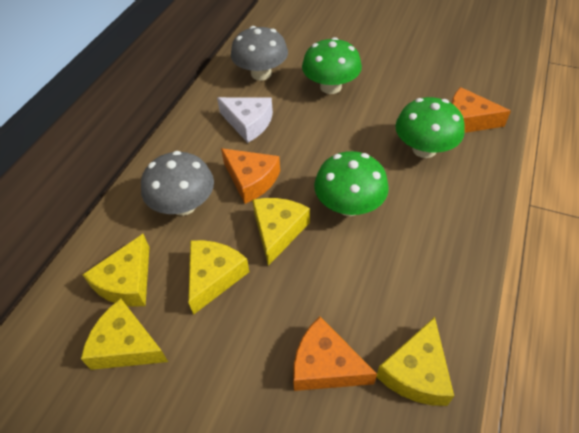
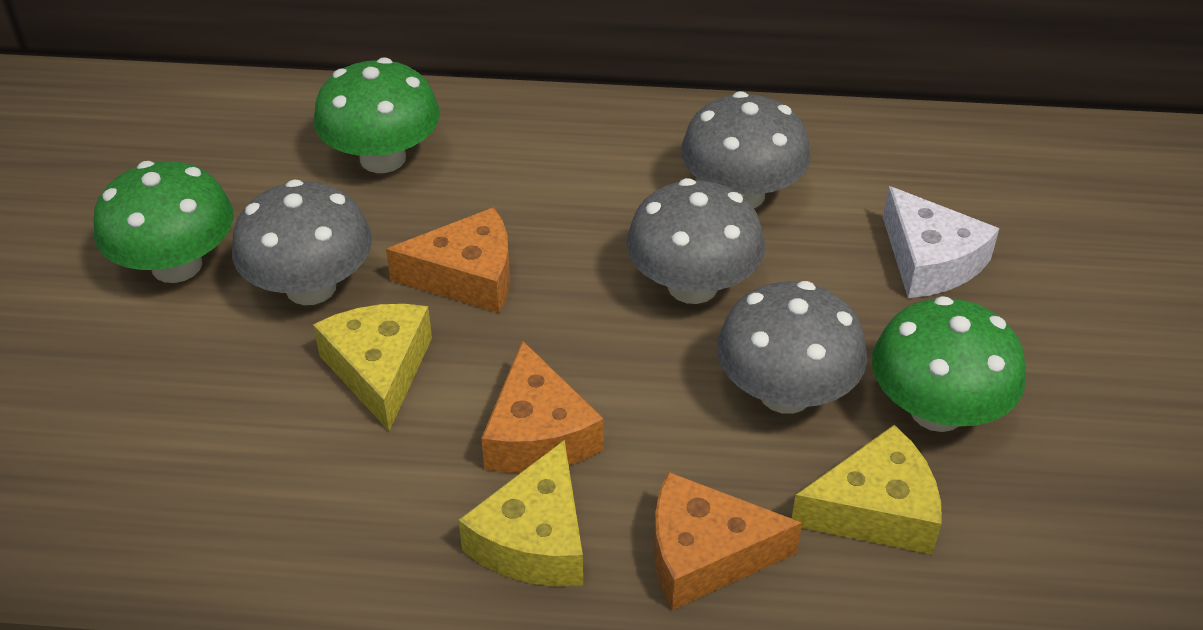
grey mushroom: 2 -> 4
yellow cheese: 5 -> 3

